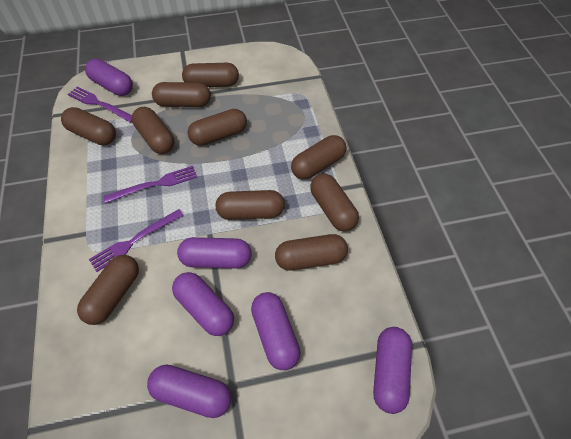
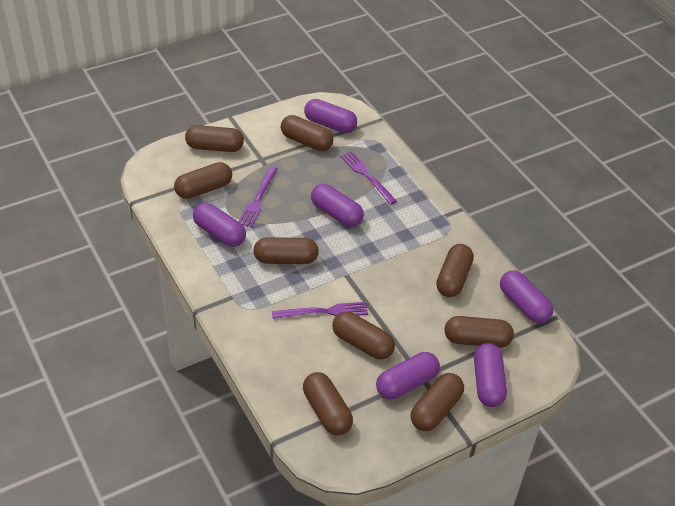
brown capsule: 10 -> 9

